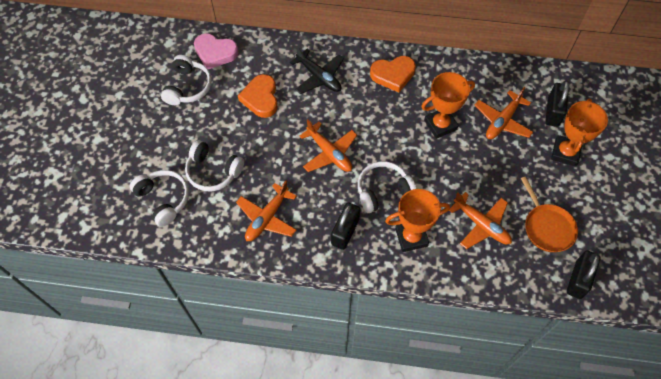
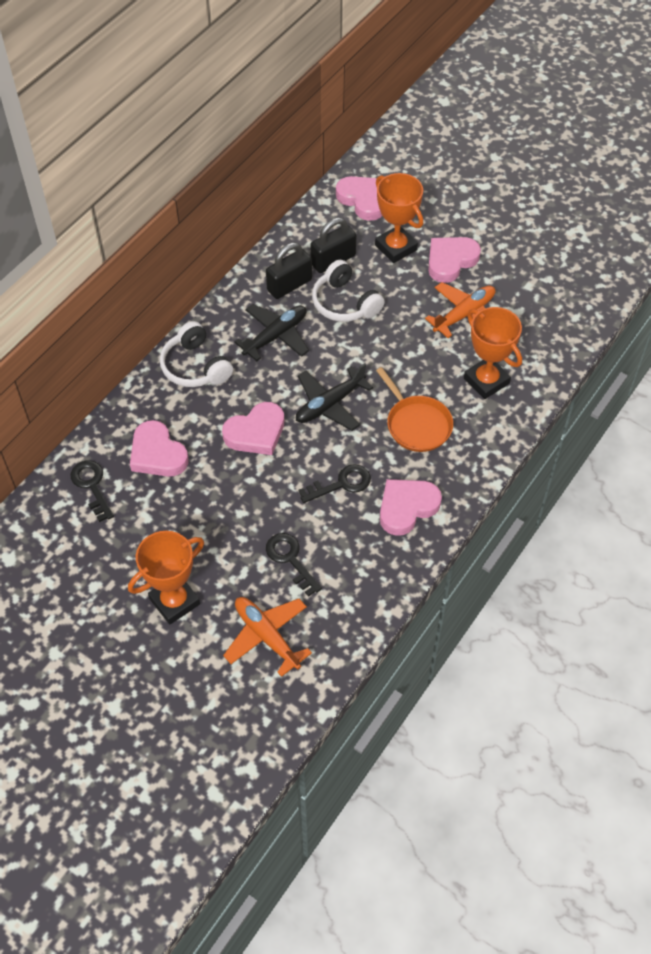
black key: 0 -> 3
black padlock: 3 -> 2
black plane: 1 -> 2
orange heart: 2 -> 0
orange plane: 4 -> 2
pink heart: 1 -> 5
white headphones: 4 -> 2

